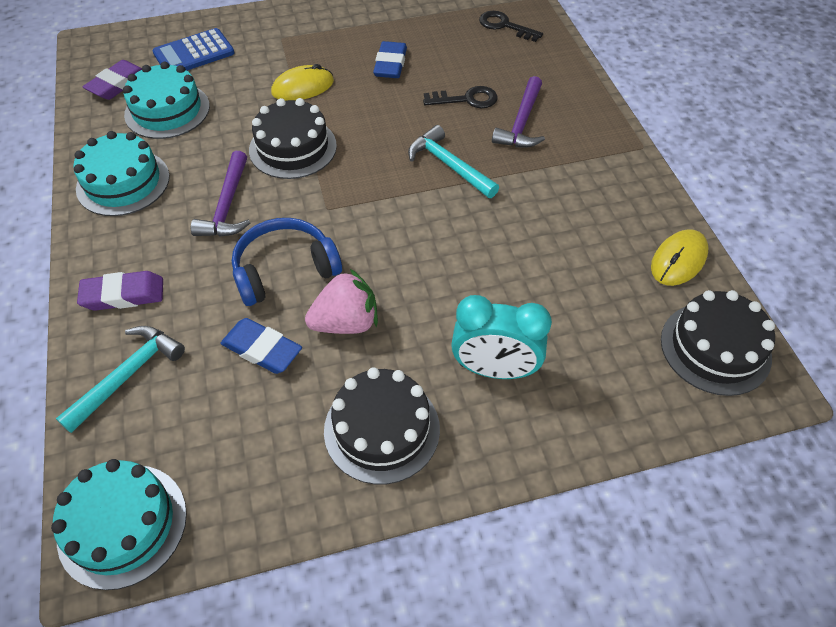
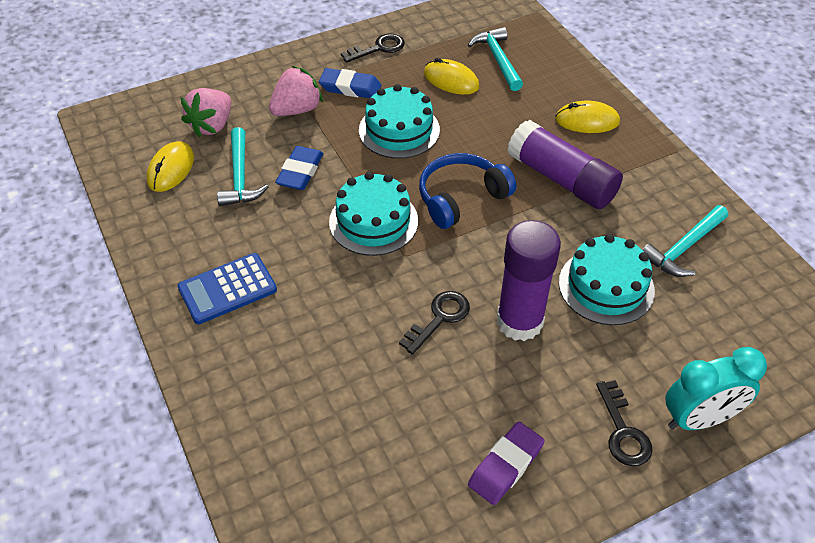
black cake: 3 -> 0
black key: 2 -> 3
pink strawberry: 1 -> 2
purple eraser: 2 -> 1
purple glue stick: 0 -> 2
purple hammer: 2 -> 0
turquoise hammer: 2 -> 3
yellow mouse: 2 -> 3

